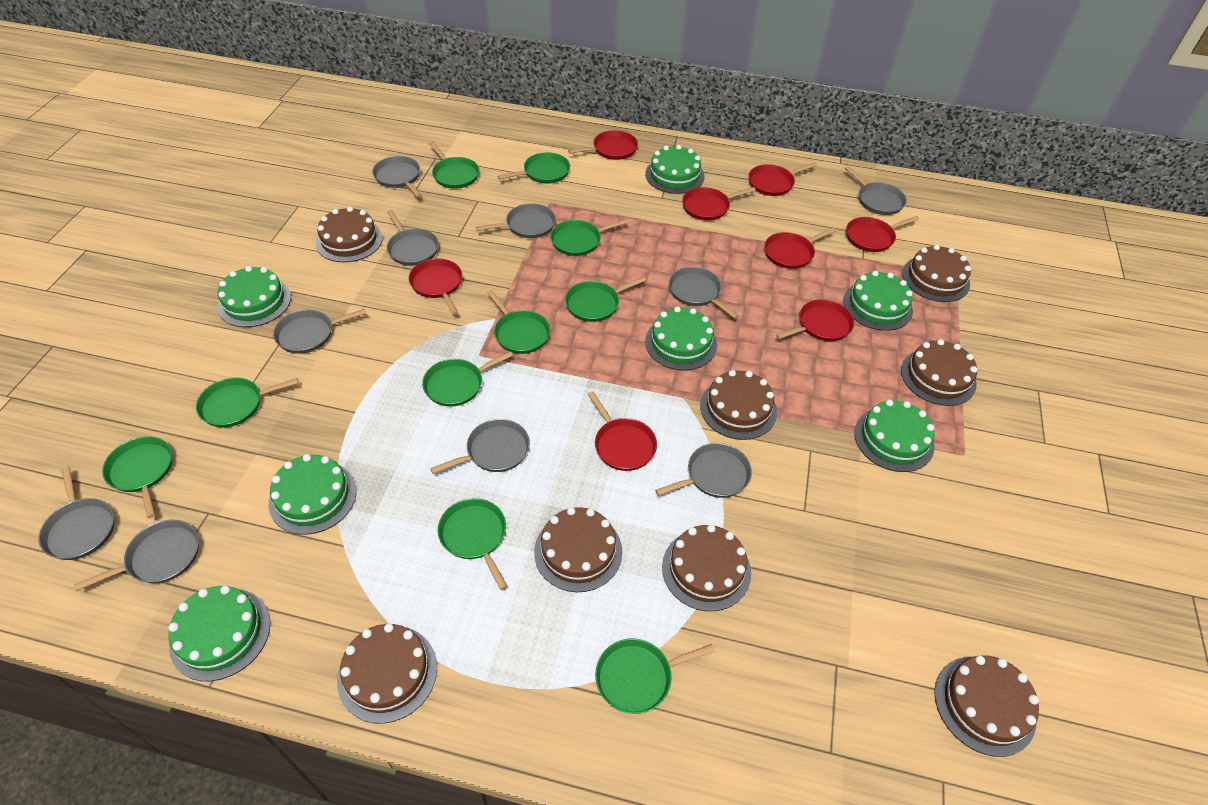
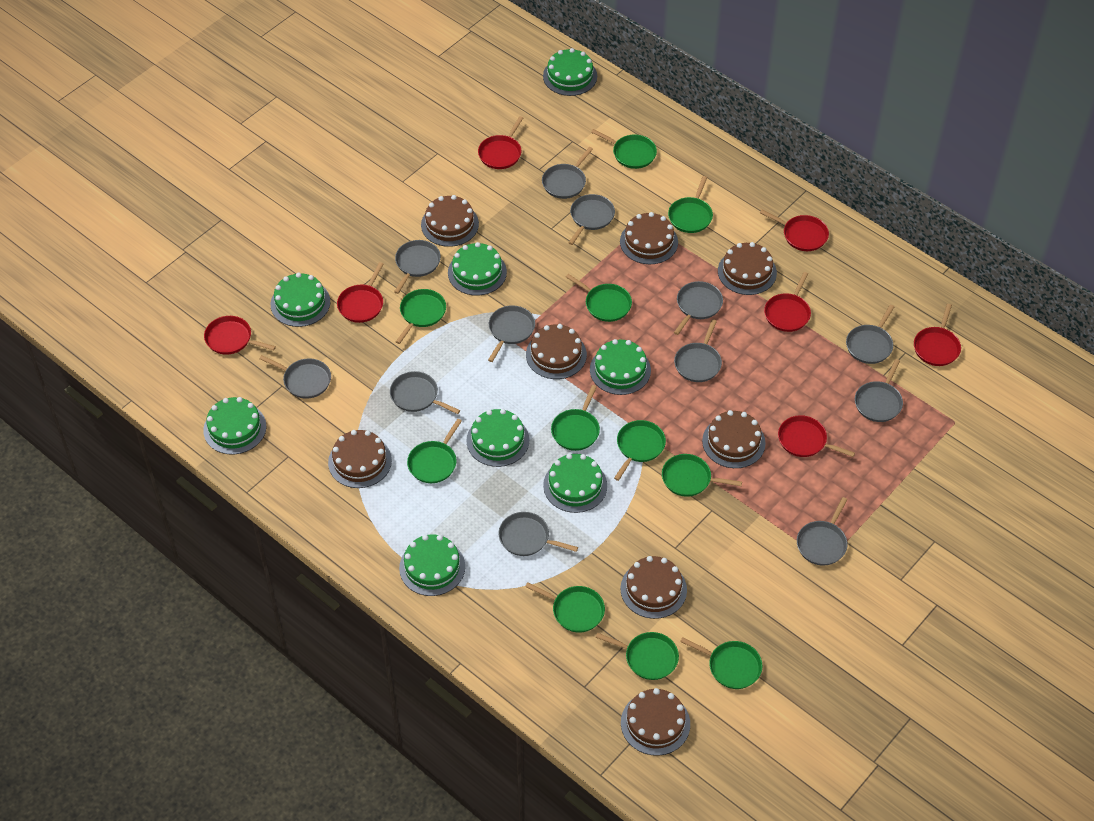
green cake: 7 -> 8
green pan: 10 -> 11
grey pan: 10 -> 12
red pan: 8 -> 7

